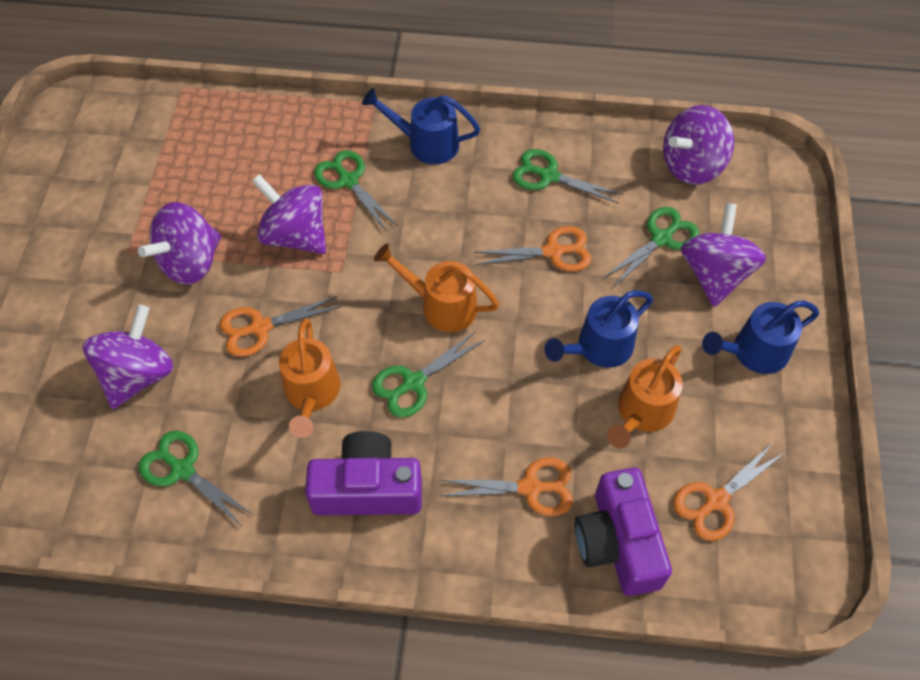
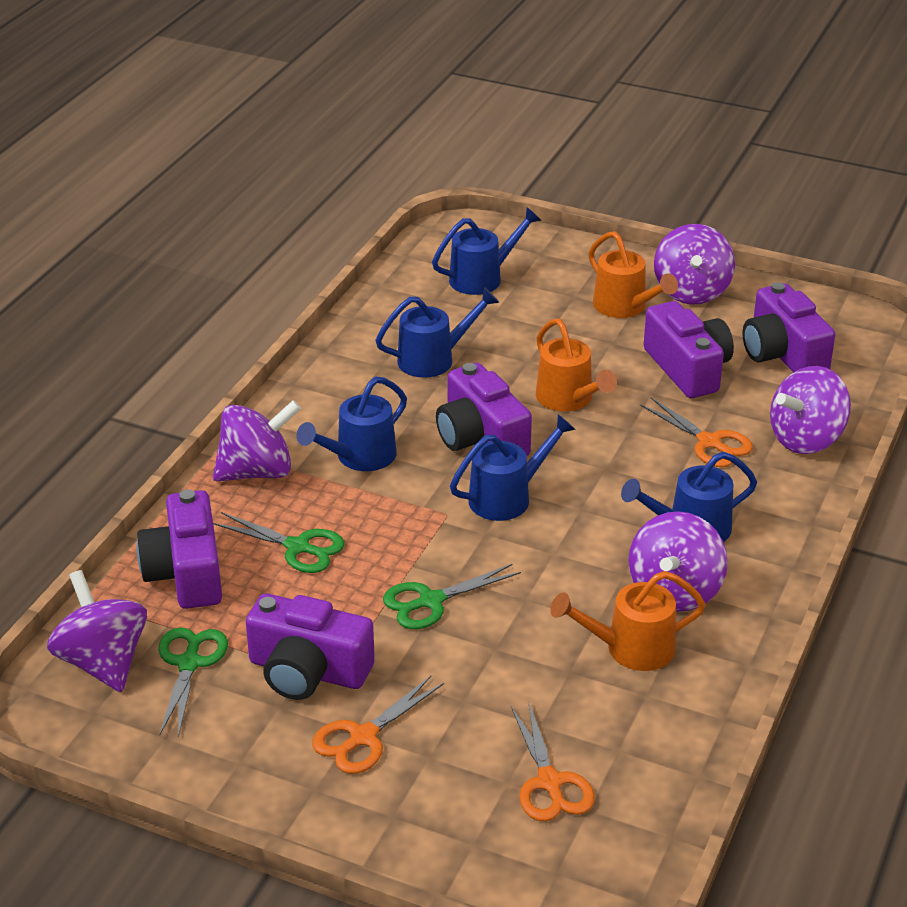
blue watering can: 3 -> 5
green scissors: 5 -> 3
orange scissors: 4 -> 3
purple camera: 2 -> 5

